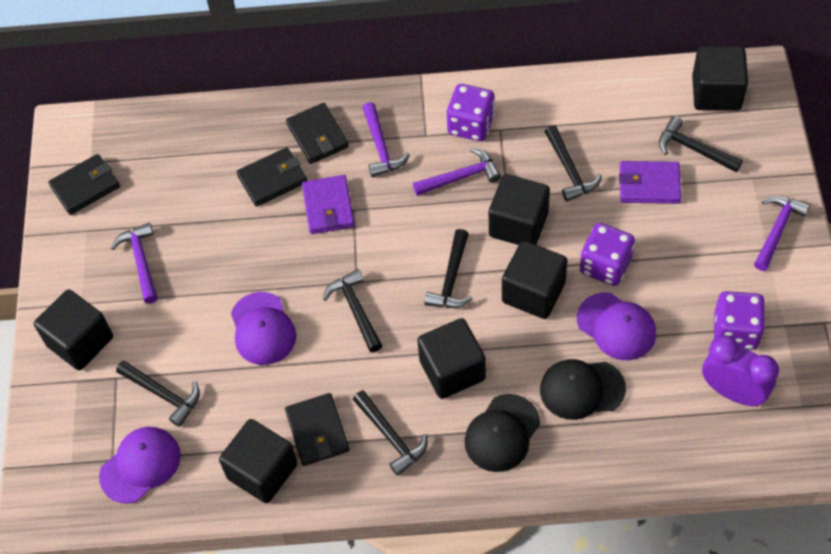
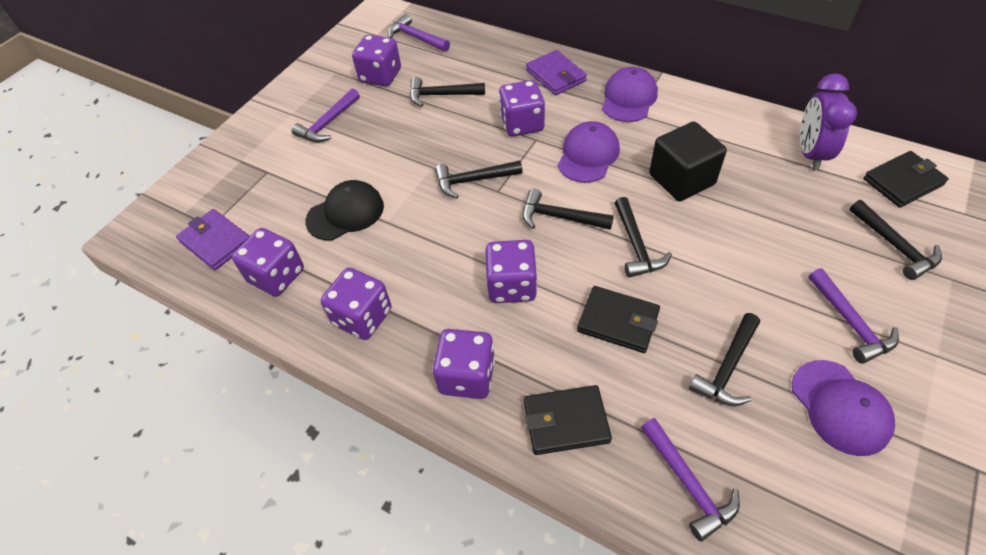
black cap: 2 -> 1
black cube: 6 -> 1
black wallet: 4 -> 3
purple dice: 3 -> 6

